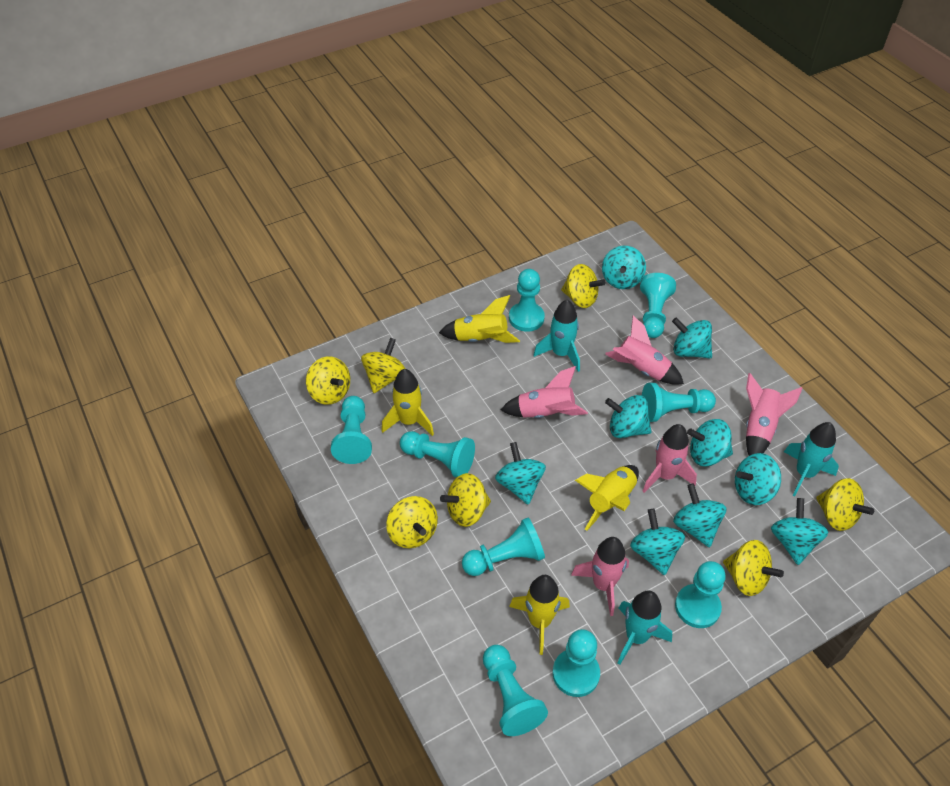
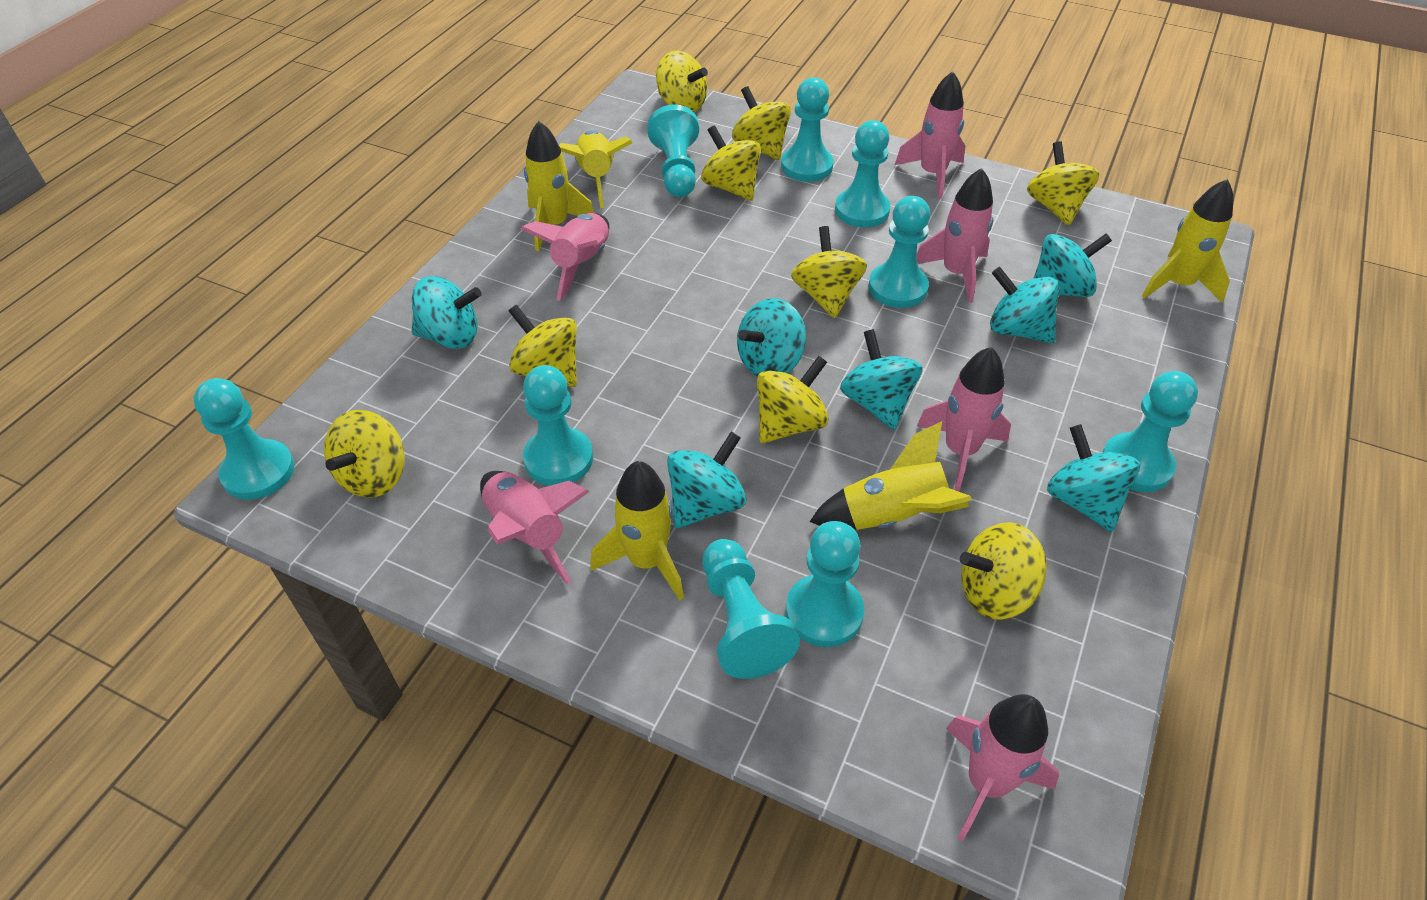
pink rocket: 5 -> 6
turquoise rocket: 3 -> 0
turquoise spinning top: 9 -> 7
yellow rocket: 4 -> 5
yellow spinning top: 7 -> 9

